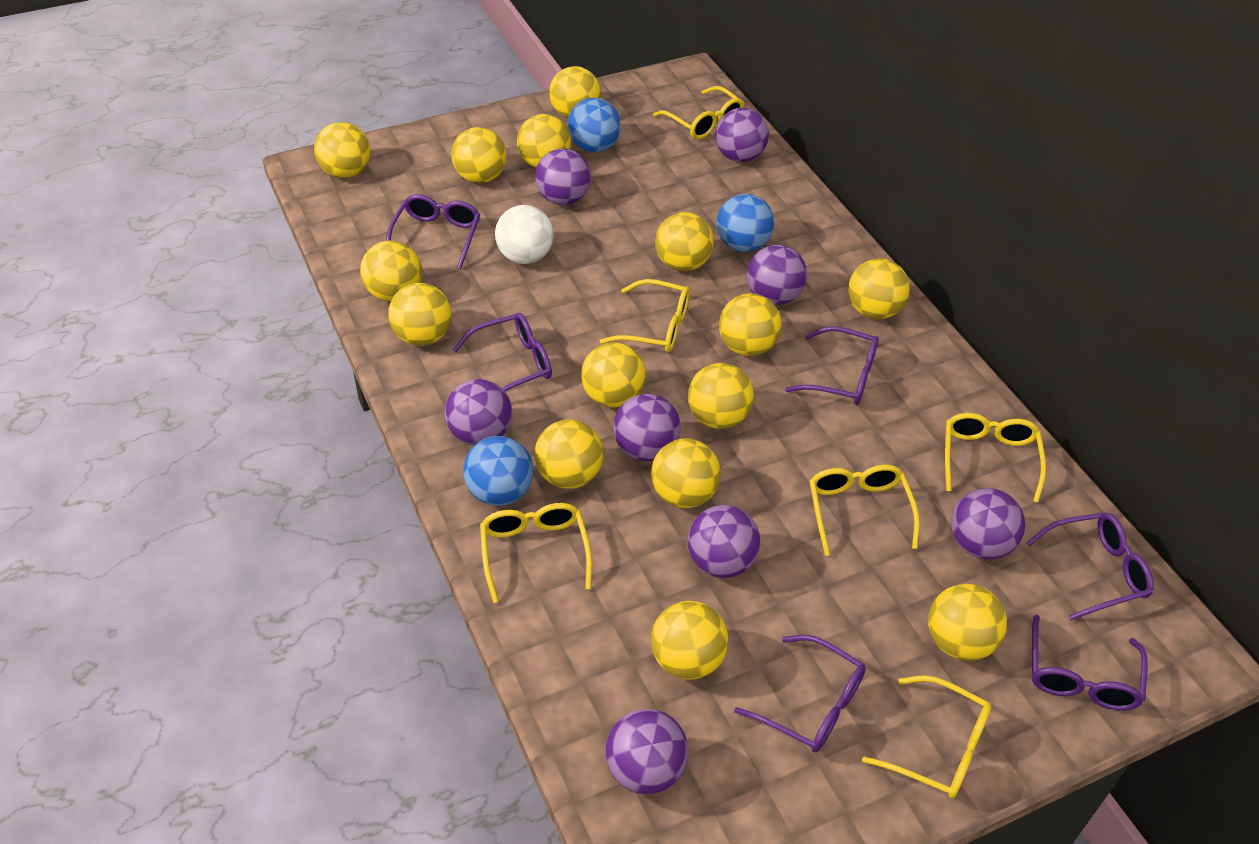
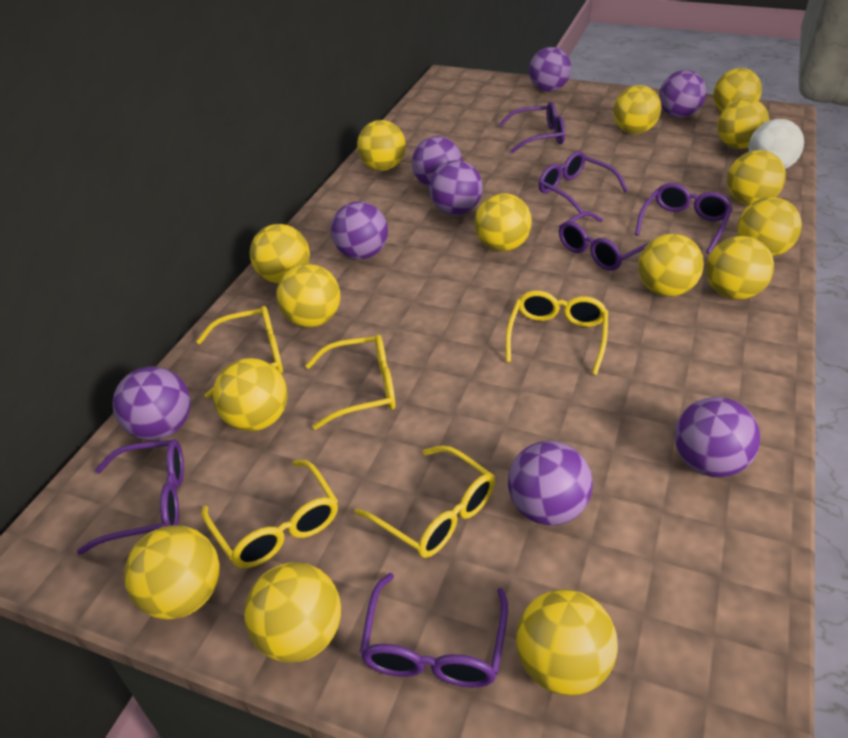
blue ball: 3 -> 0
yellow glasses: 6 -> 5

